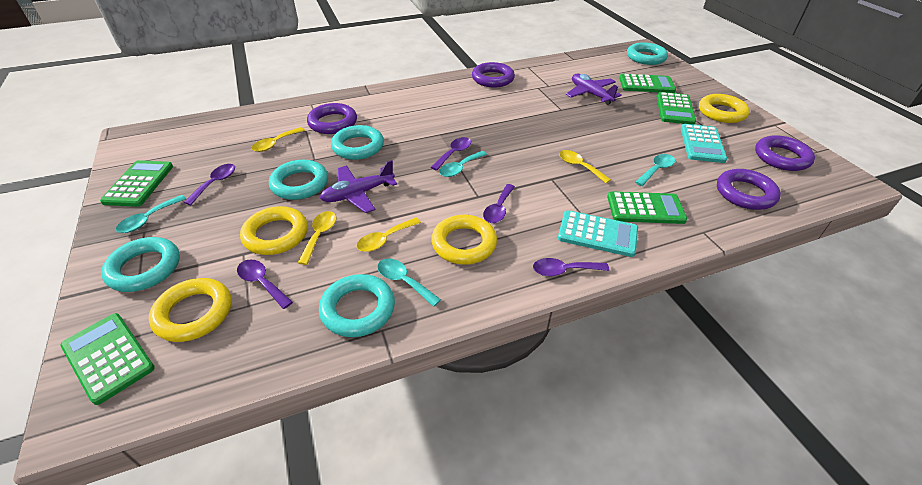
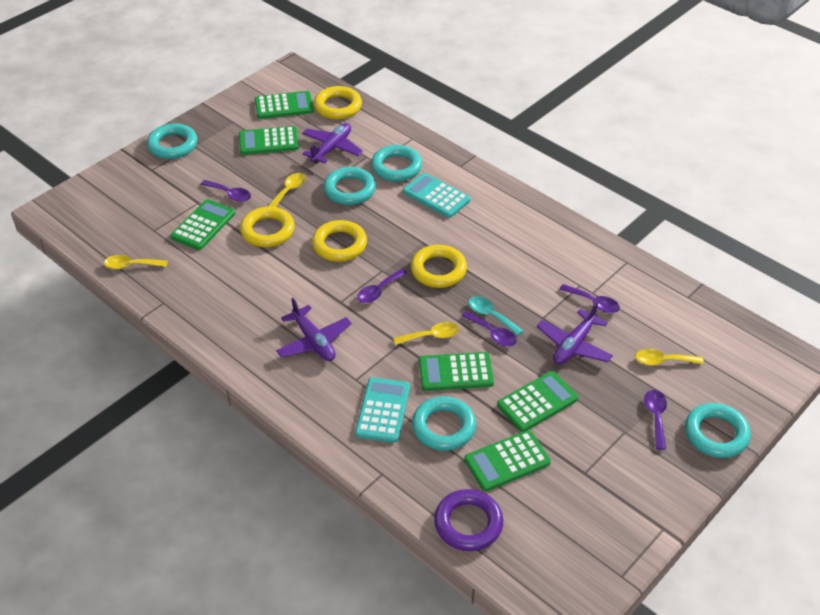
green calculator: 5 -> 6
purple plane: 2 -> 3
purple ring: 4 -> 1
turquoise spoon: 4 -> 1

